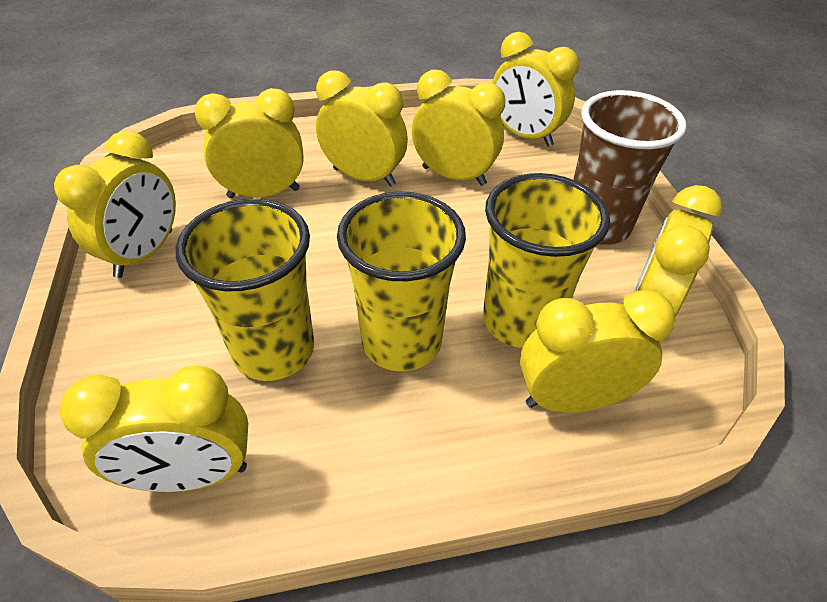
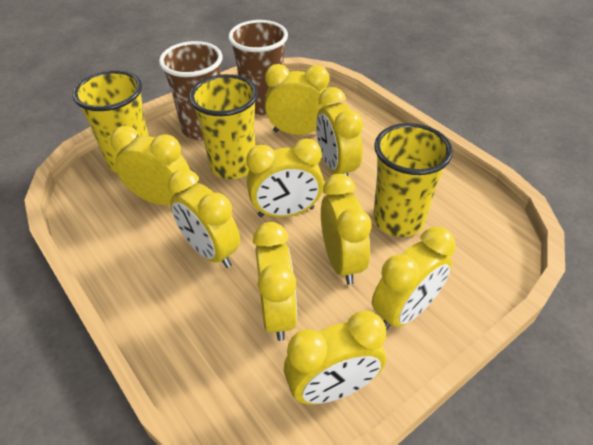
brown cup: 1 -> 2
yellow clock: 8 -> 9

